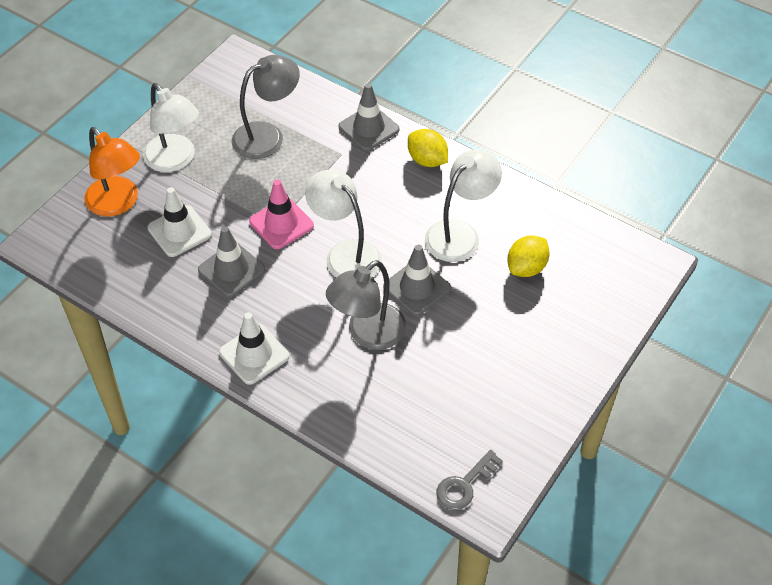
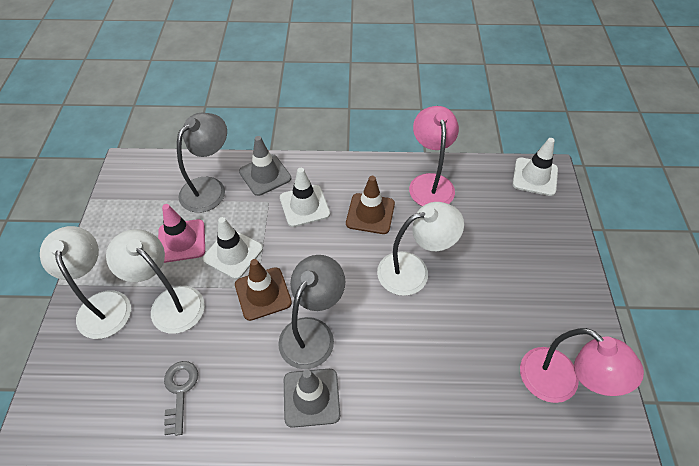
brown traffic cone: 0 -> 2
grey traffic cone: 3 -> 2
orange lamp: 1 -> 0
pink lamp: 0 -> 2
white traffic cone: 2 -> 3
yellow lemon: 2 -> 0

